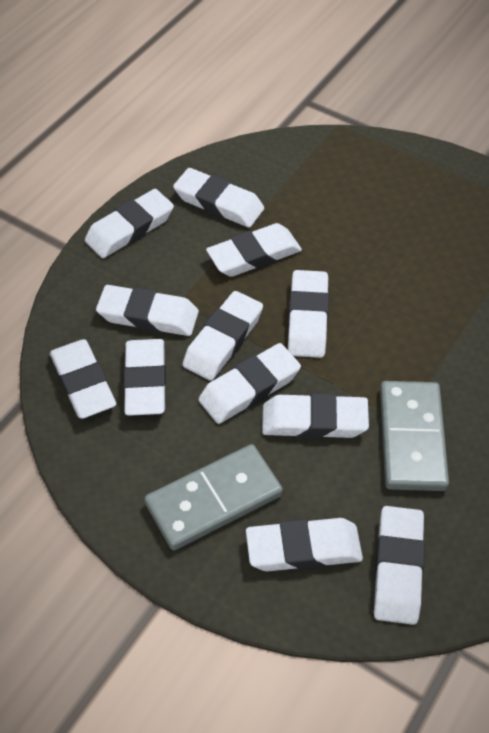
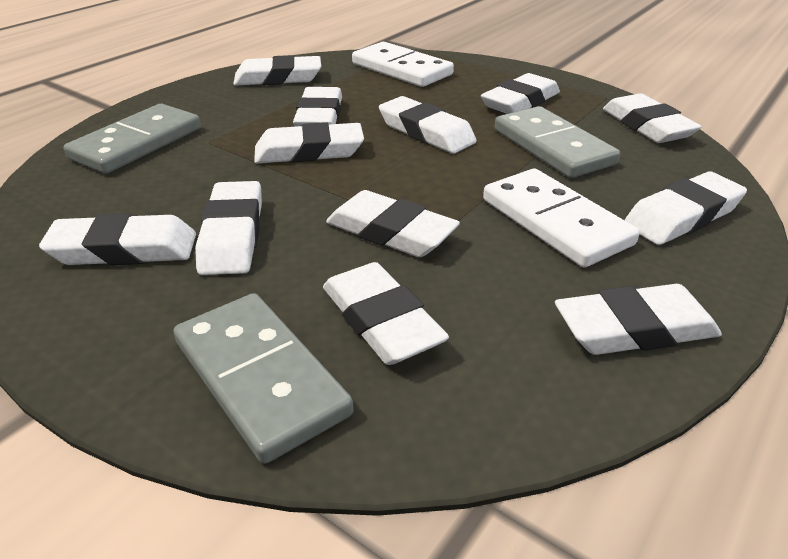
grey domino: 2 -> 3
white domino: 0 -> 2

